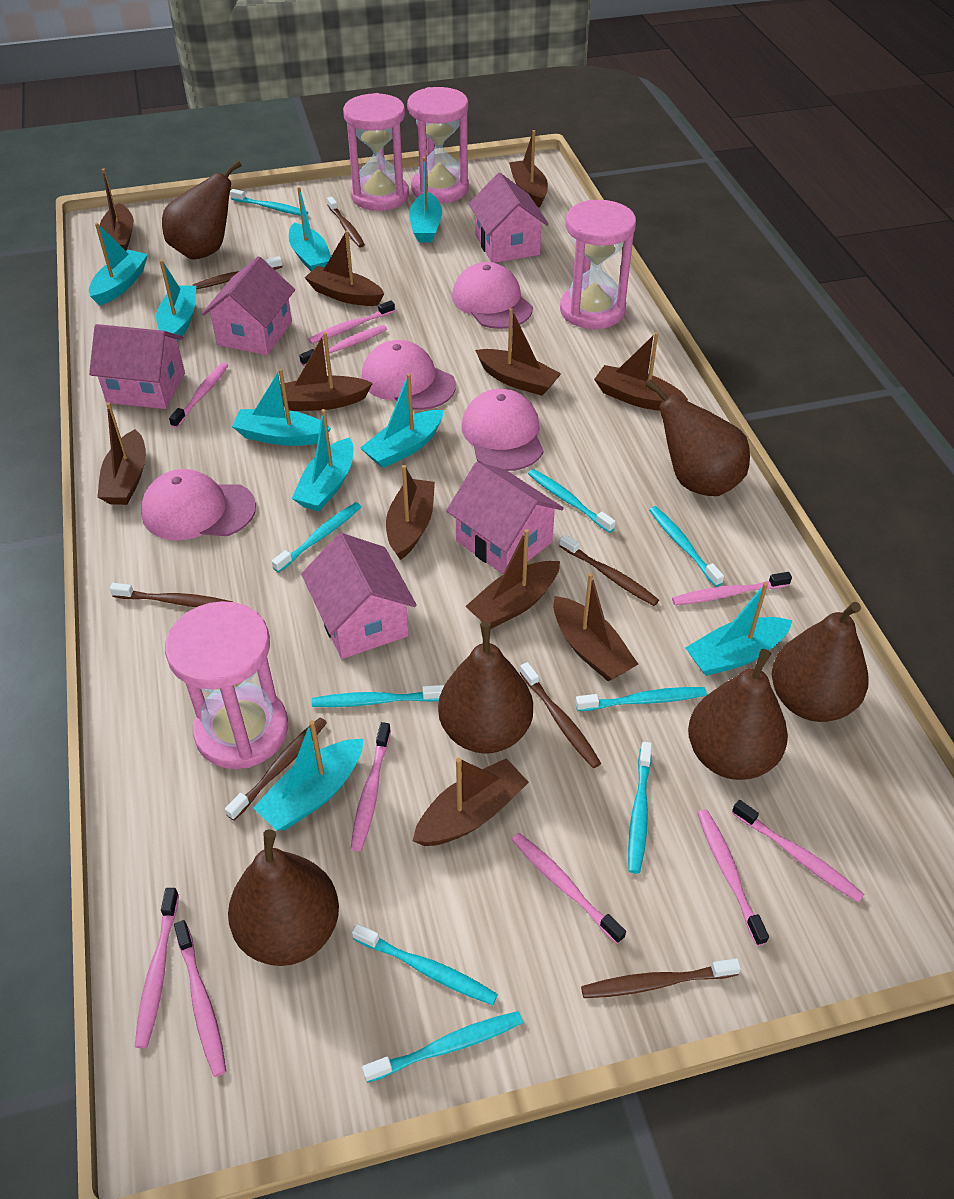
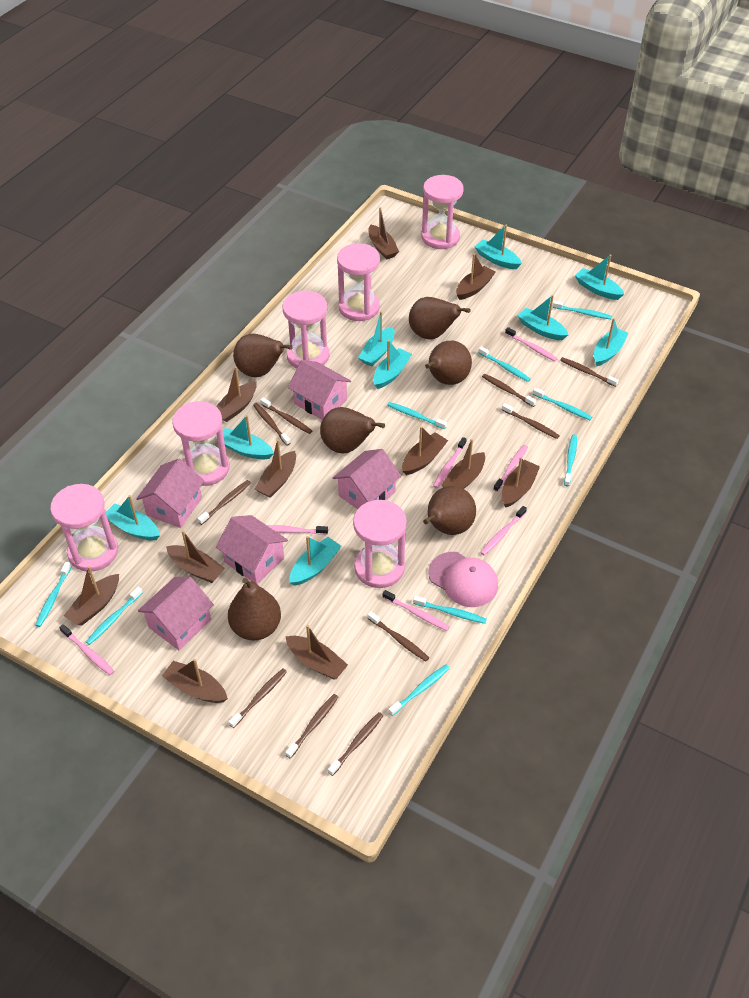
brown toothbrush: 7 -> 10
pink cap: 4 -> 1
pink hourglass: 4 -> 6
pink toothbrush: 10 -> 7

